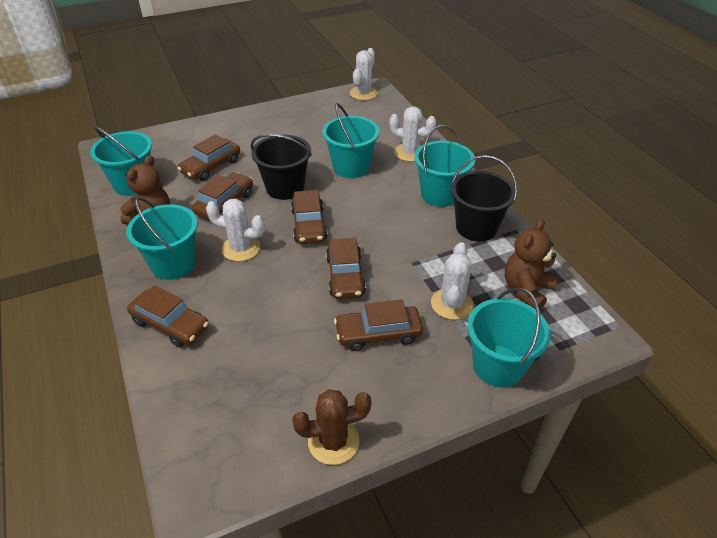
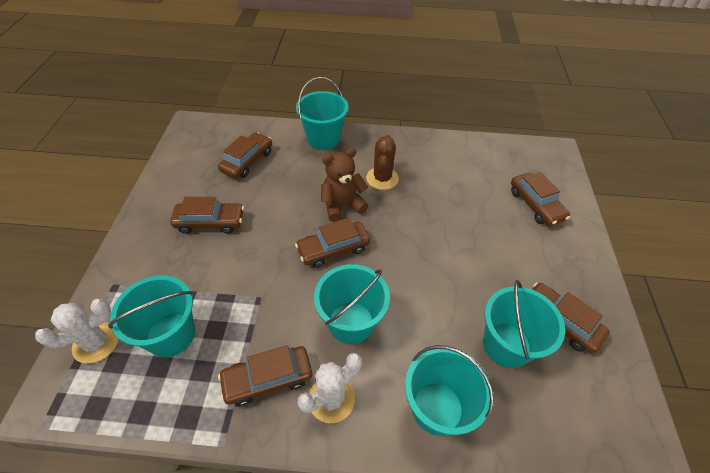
black bucket: 2 -> 0
brown teddy bear: 2 -> 1
white cactus: 4 -> 2

